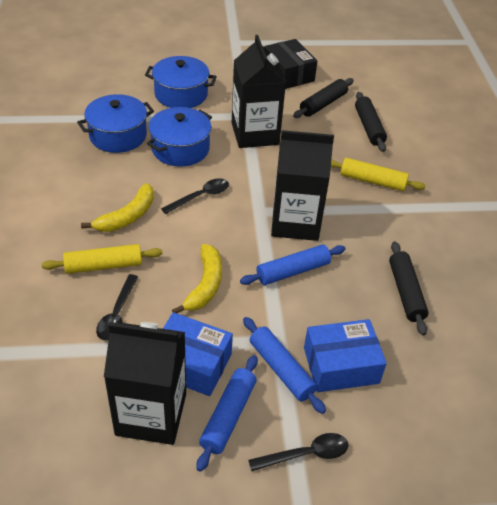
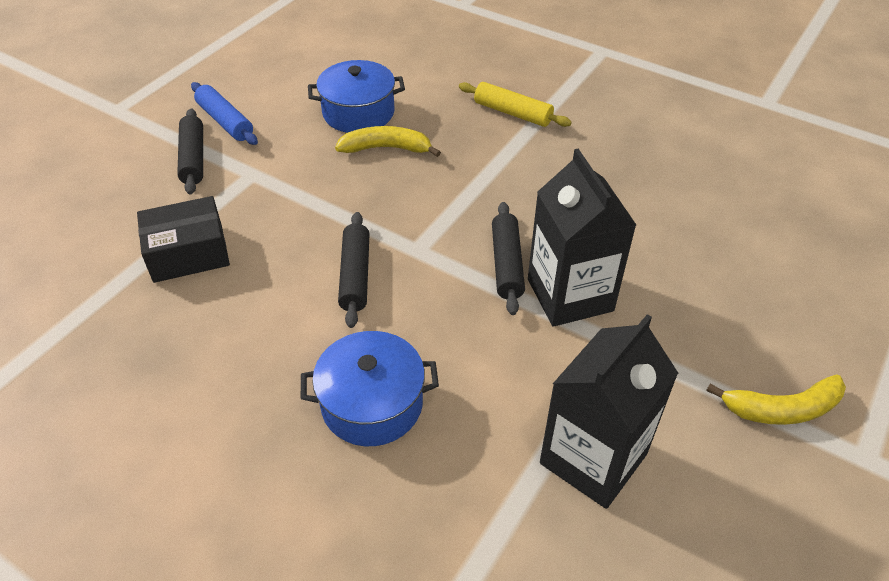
black carton: 3 -> 2
black spoon: 3 -> 0
blue box: 2 -> 0
blue pot: 3 -> 2
blue rolling pin: 3 -> 1
yellow rolling pin: 2 -> 1

